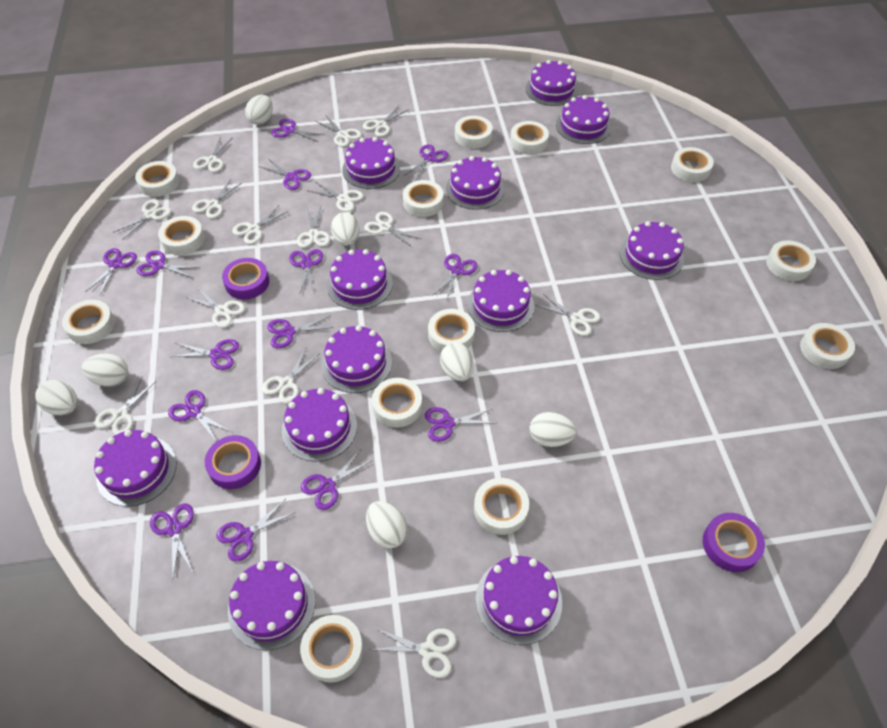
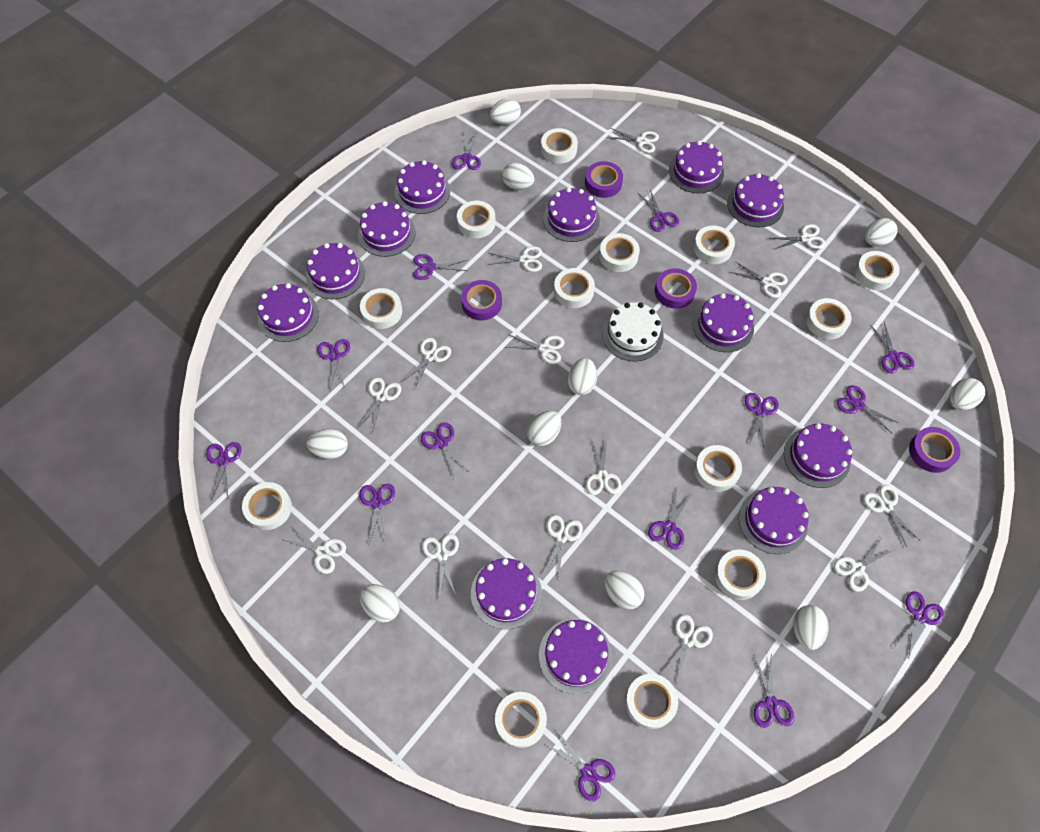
purple tape: 3 -> 4
white cake: 0 -> 1
white egg: 7 -> 10

